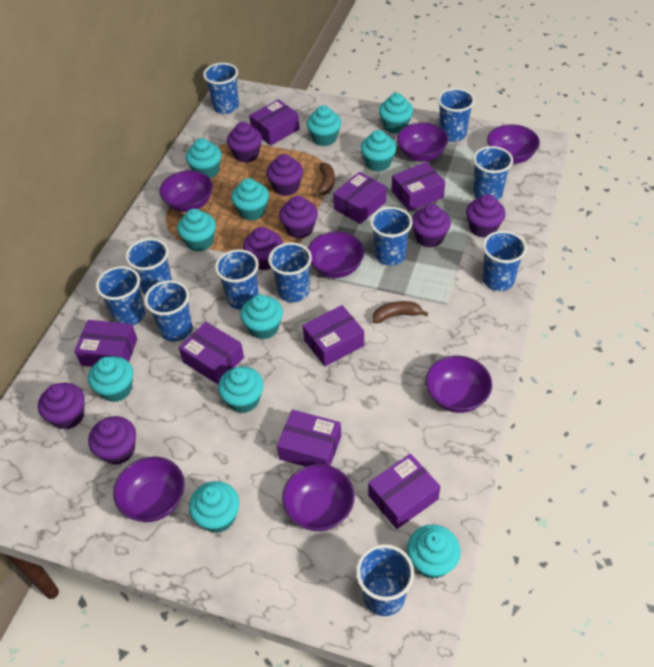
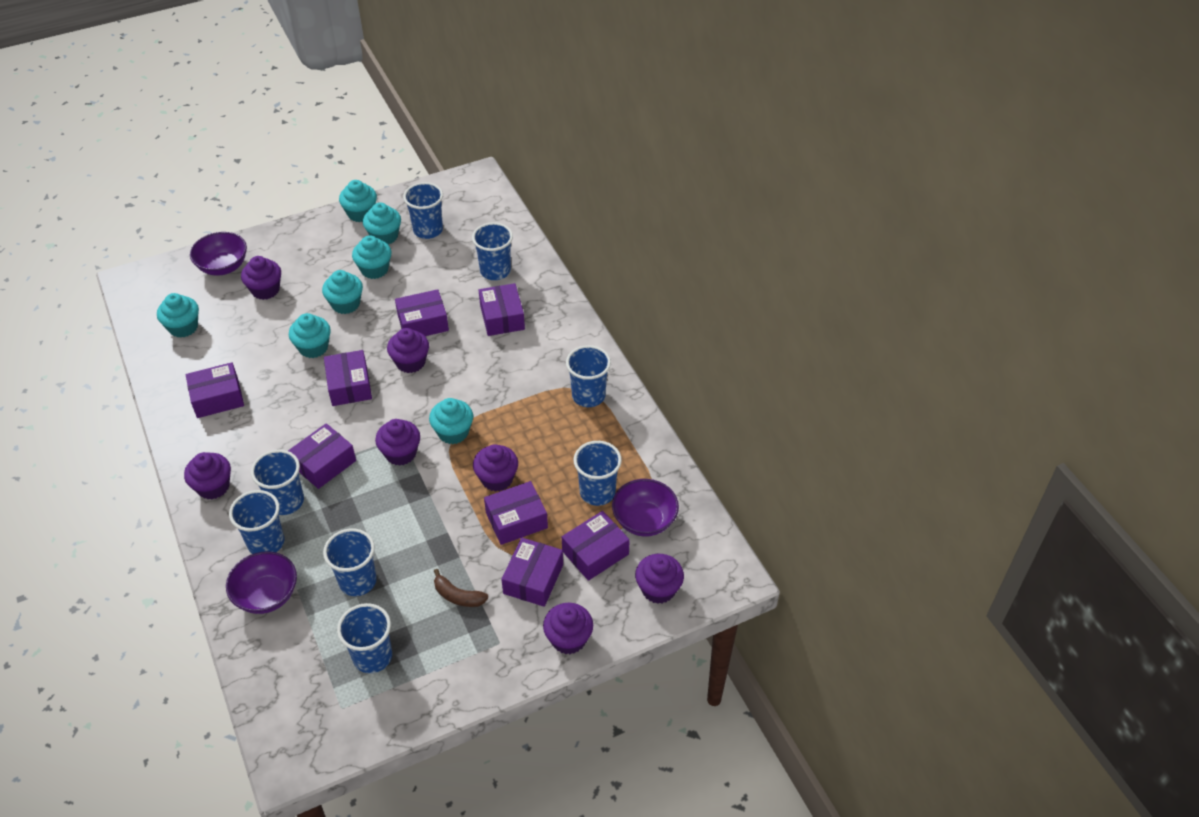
blue cup: 11 -> 8
brown banana: 2 -> 1
purple bowl: 7 -> 3
purple cupcake: 8 -> 7
turquoise cupcake: 11 -> 7

